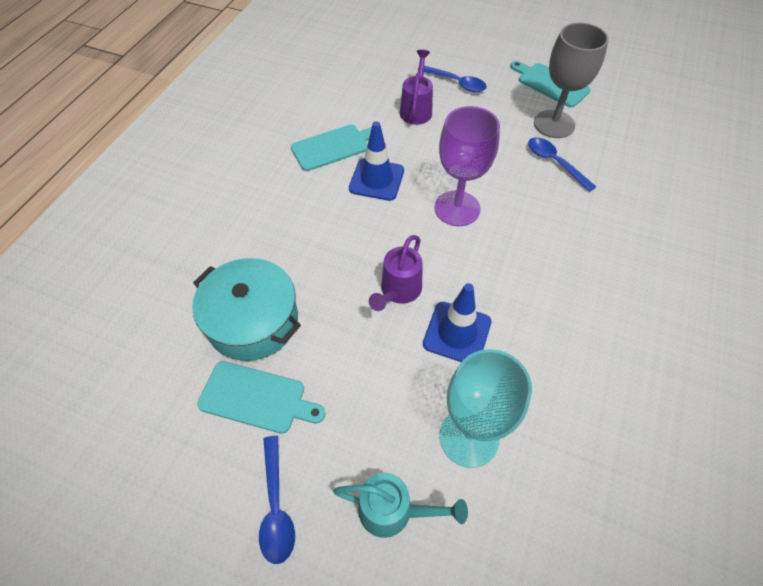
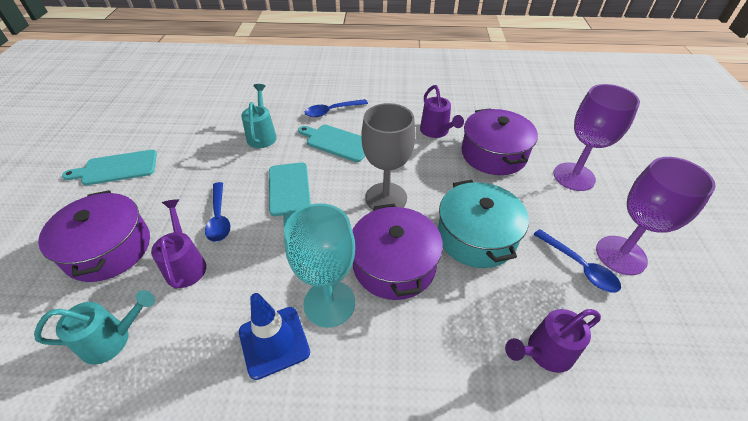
blue traffic cone: 2 -> 1
purple goblet: 1 -> 2
purple pot: 0 -> 3
purple watering can: 2 -> 3
turquoise watering can: 1 -> 2

